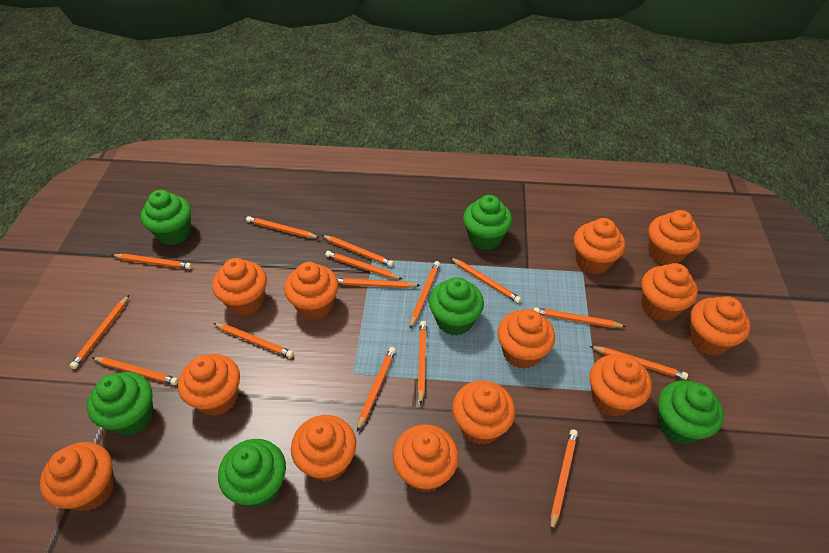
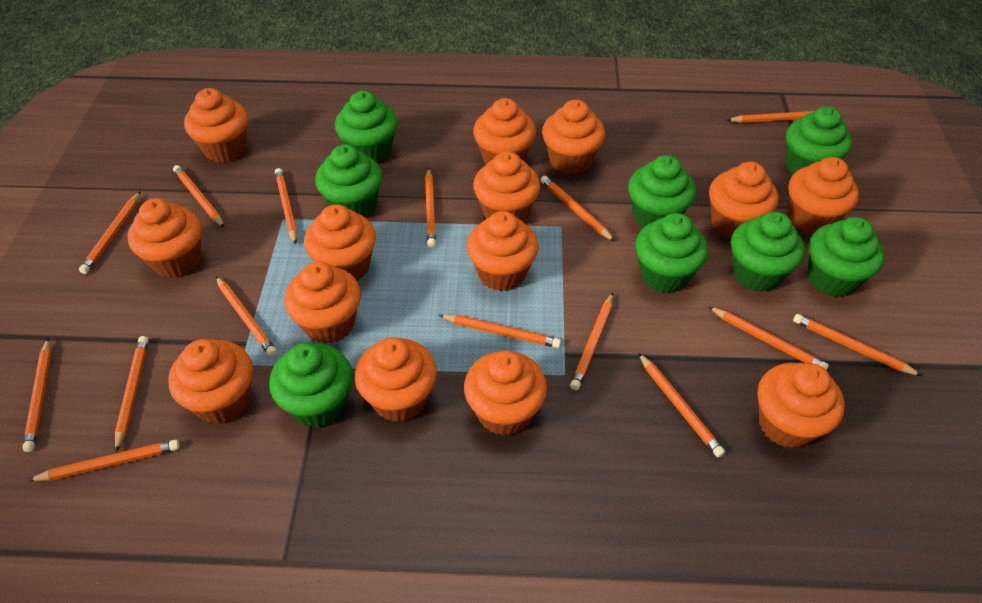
green cupcake: 6 -> 8
orange cupcake: 13 -> 14

